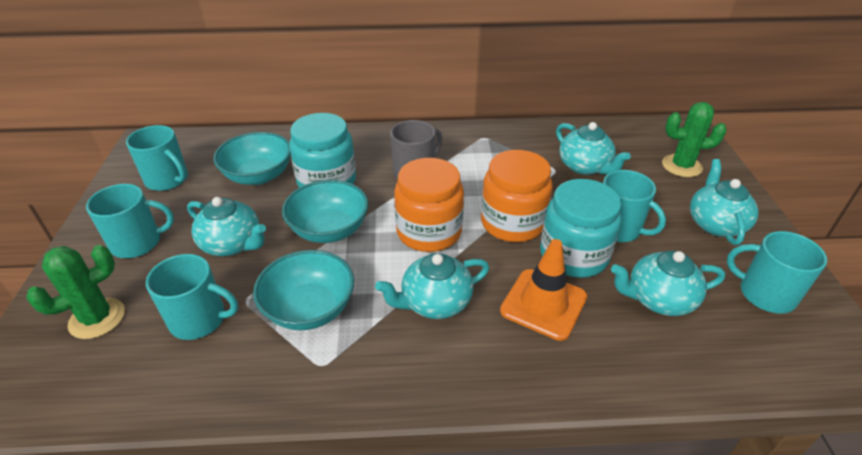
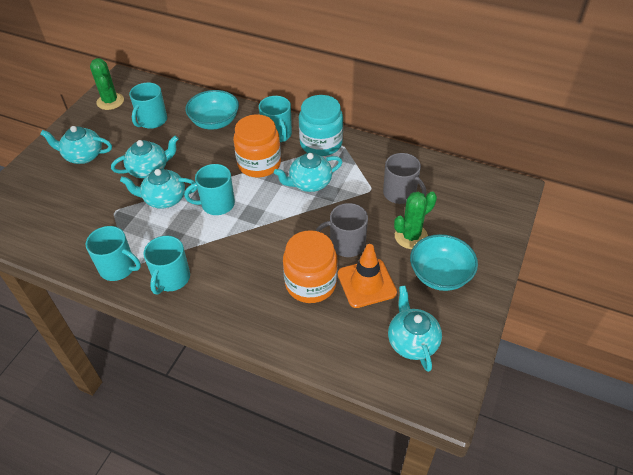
grey mug: 1 -> 2
turquoise bowl: 3 -> 2
turquoise jar: 2 -> 1

